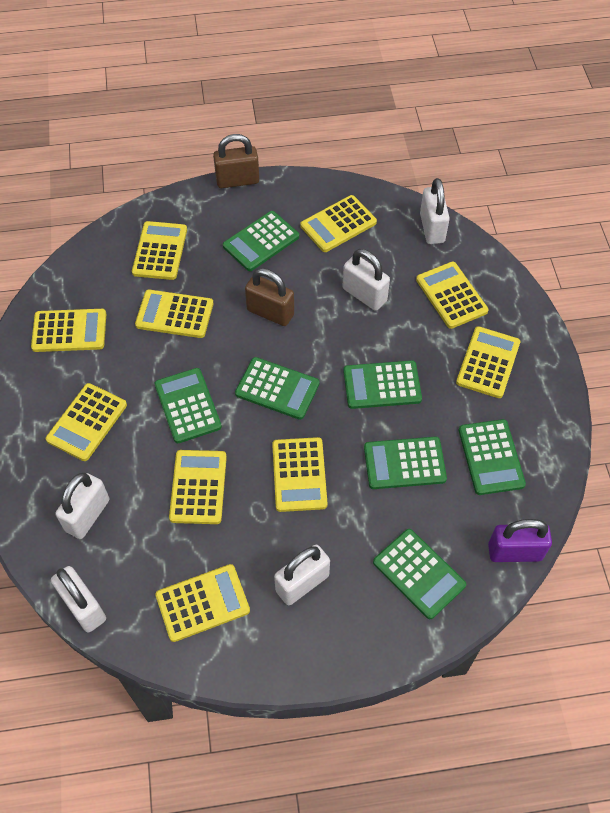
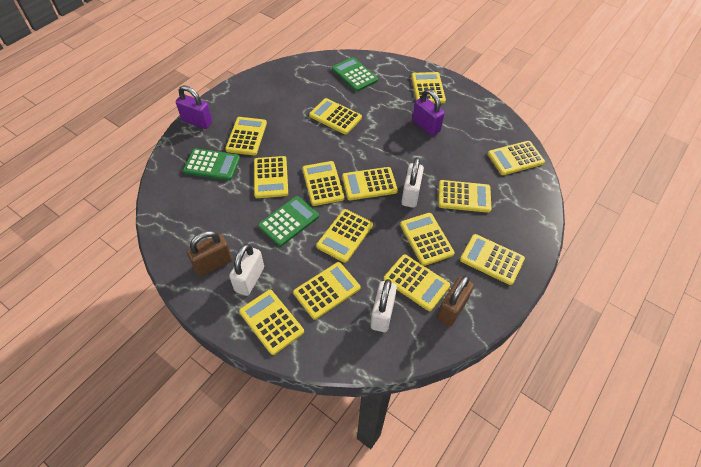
green calculator: 7 -> 3
purple padlock: 1 -> 2
white padlock: 5 -> 3
yellow calculator: 10 -> 14

